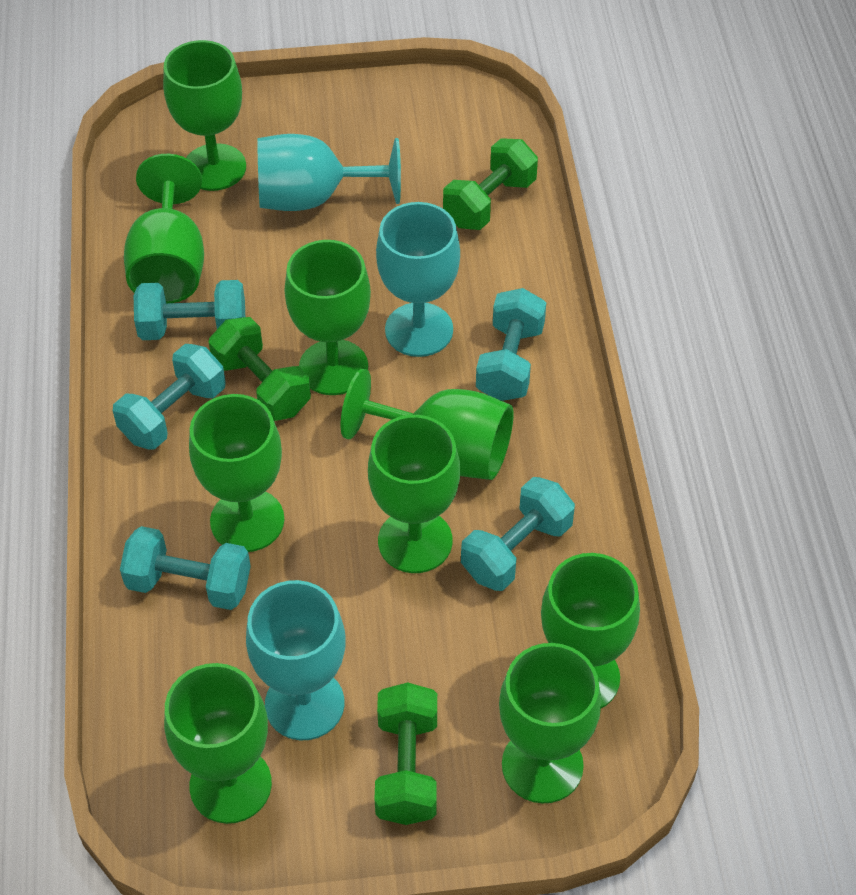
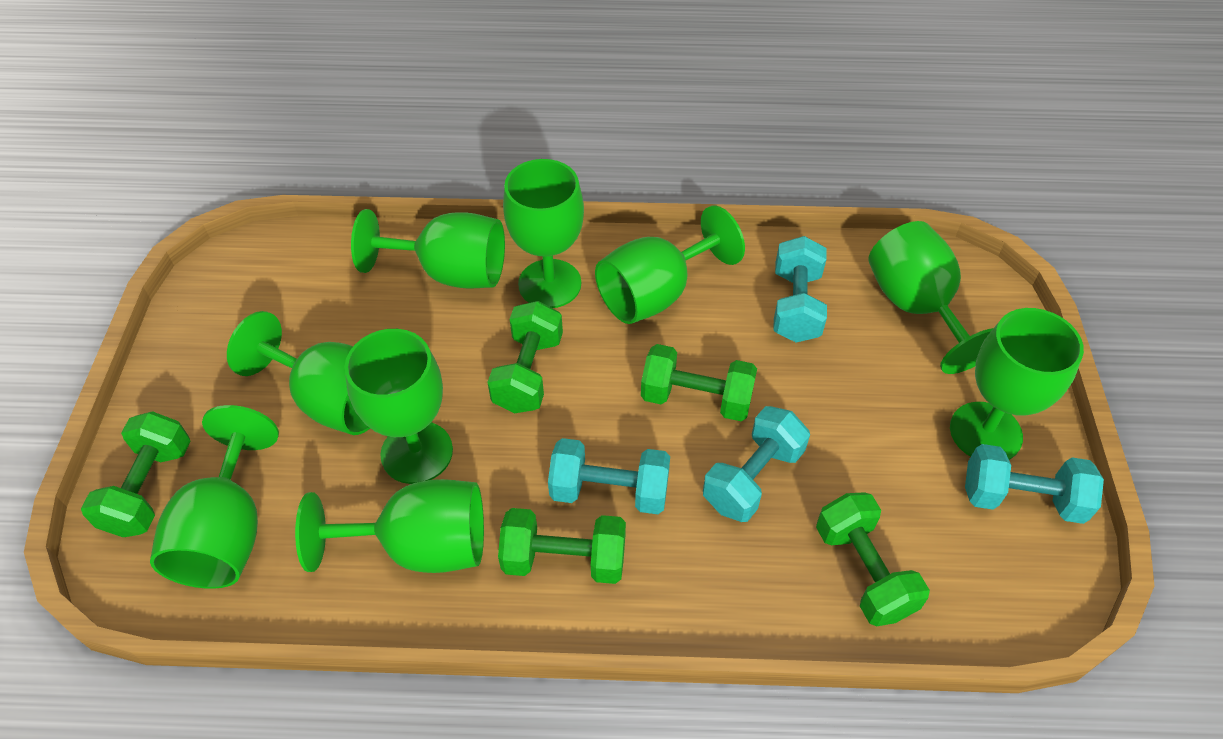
green dumbbell: 3 -> 5
turquoise dumbbell: 5 -> 4
turquoise goblet: 3 -> 0

